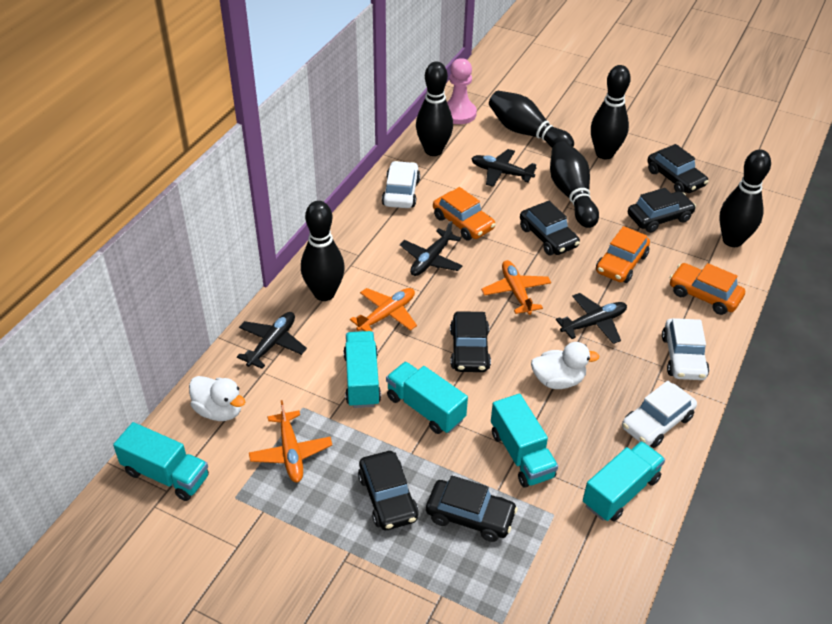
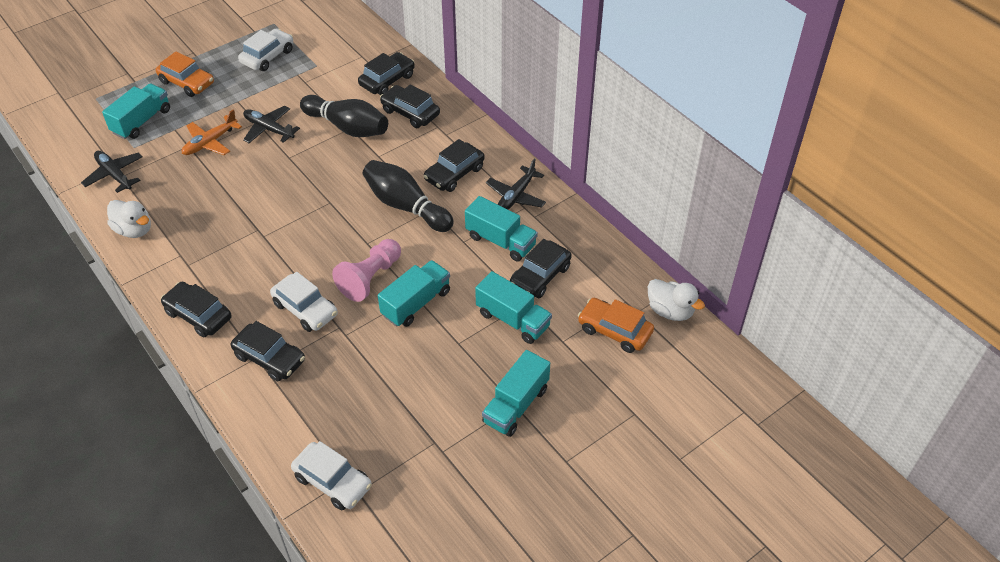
black bowling pin: 6 -> 2
black plane: 4 -> 3
orange car: 3 -> 2
orange plane: 3 -> 1

